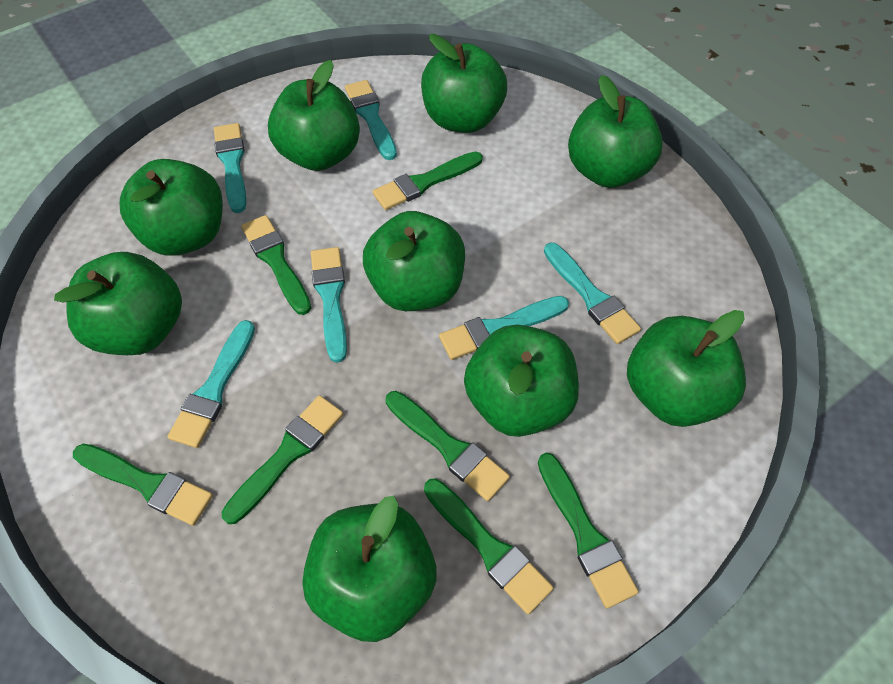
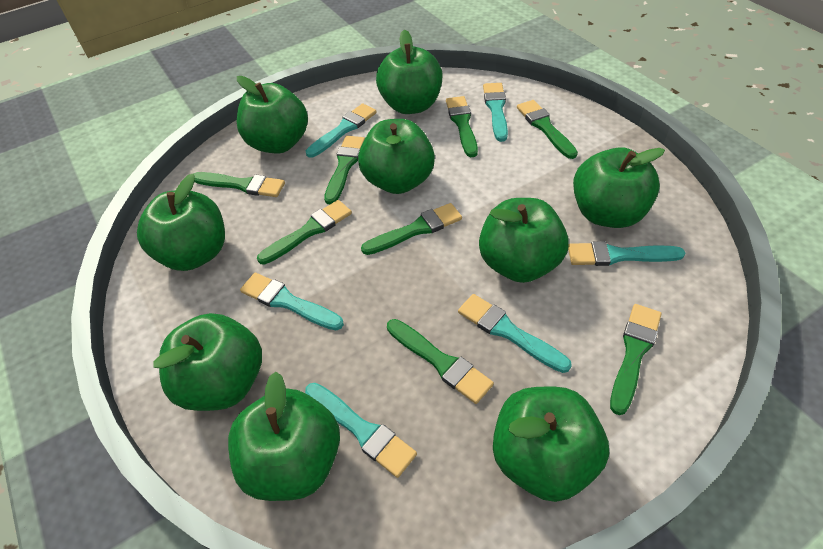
green brush: 7 -> 8

